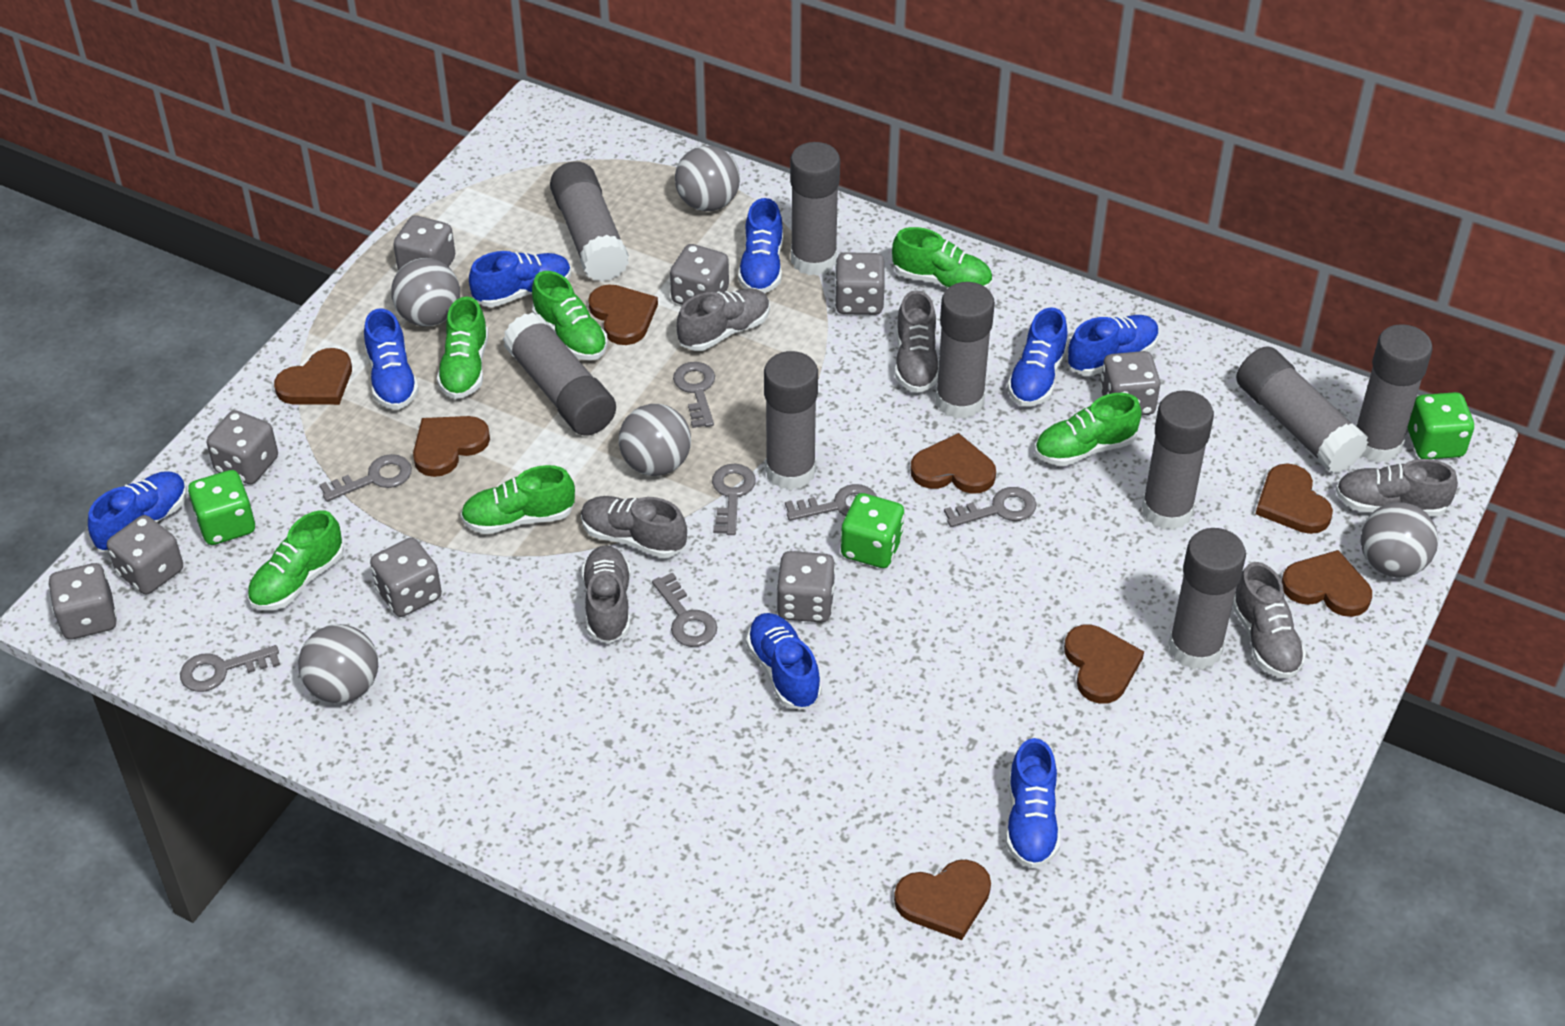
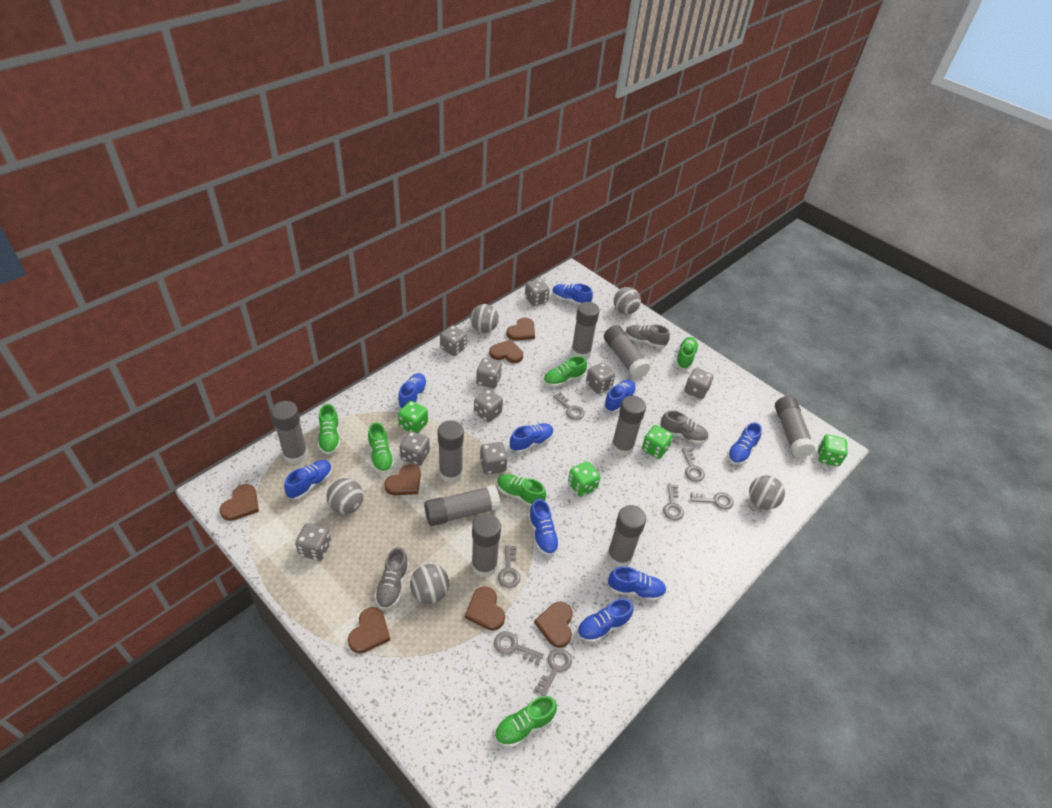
blue shoe: 8 -> 9
brown heart: 8 -> 7
green dice: 3 -> 4
grey shoe: 6 -> 3

